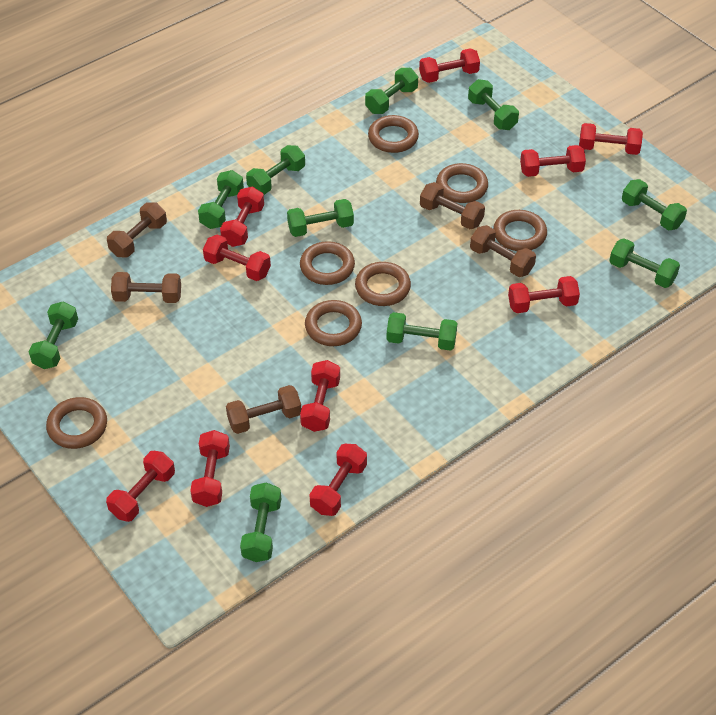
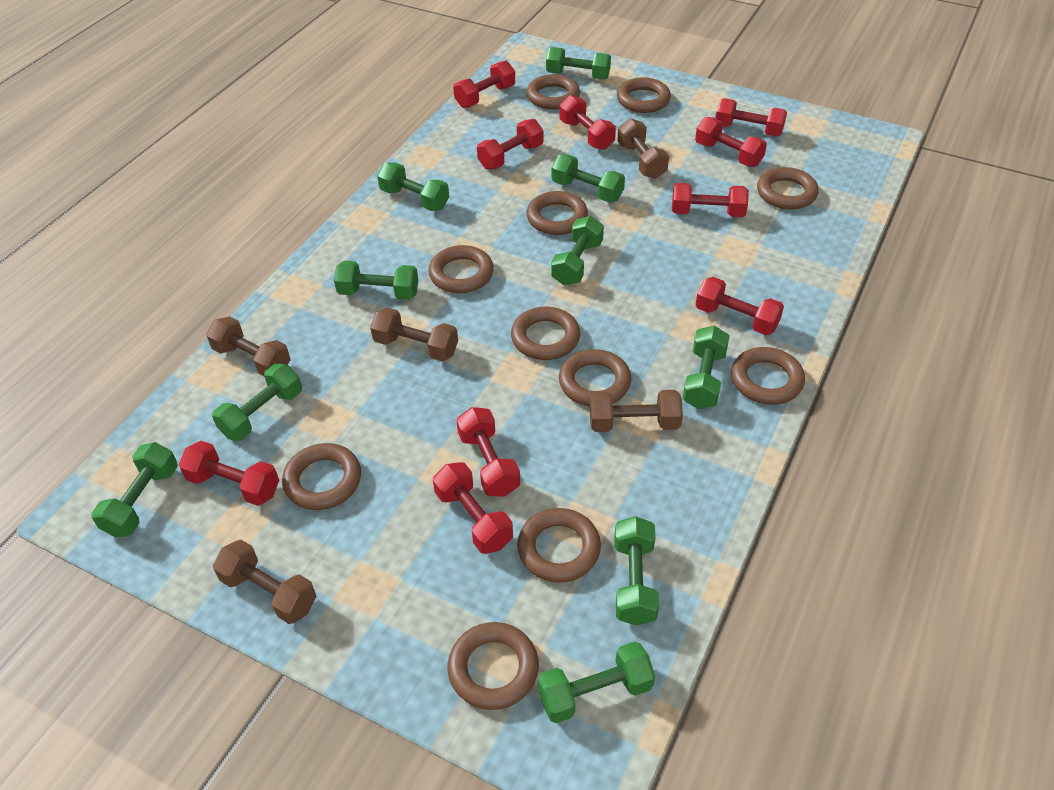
brown ring: 7 -> 11

